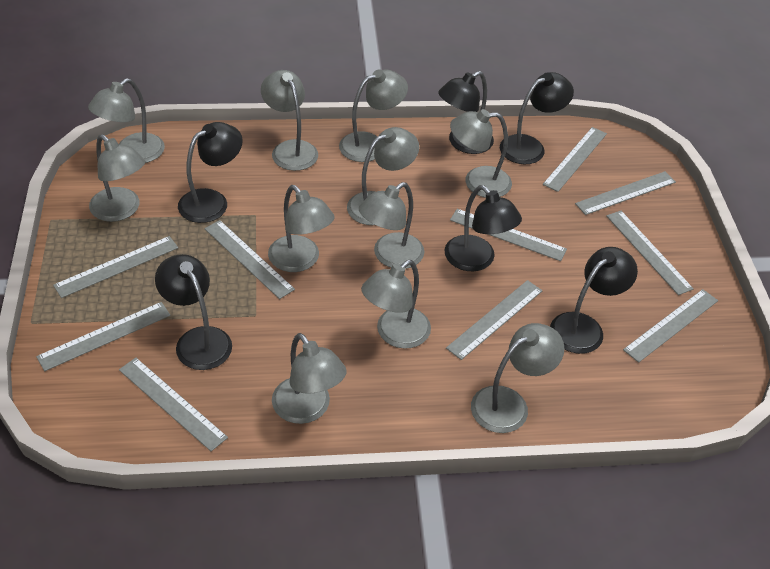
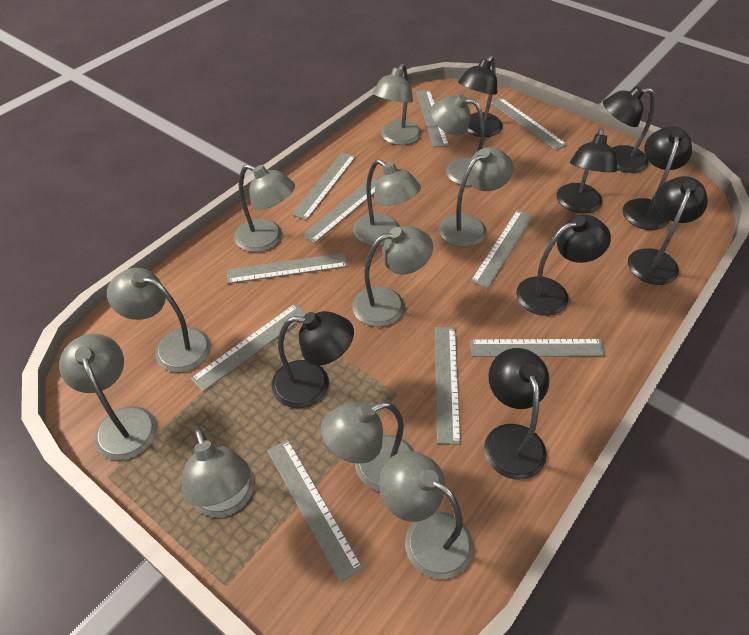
black lamp: 6 -> 8

